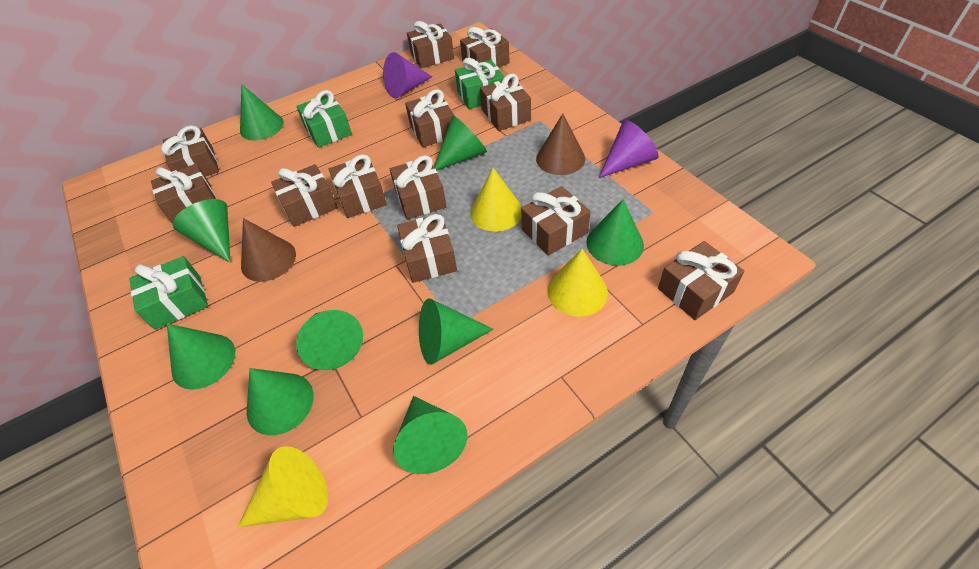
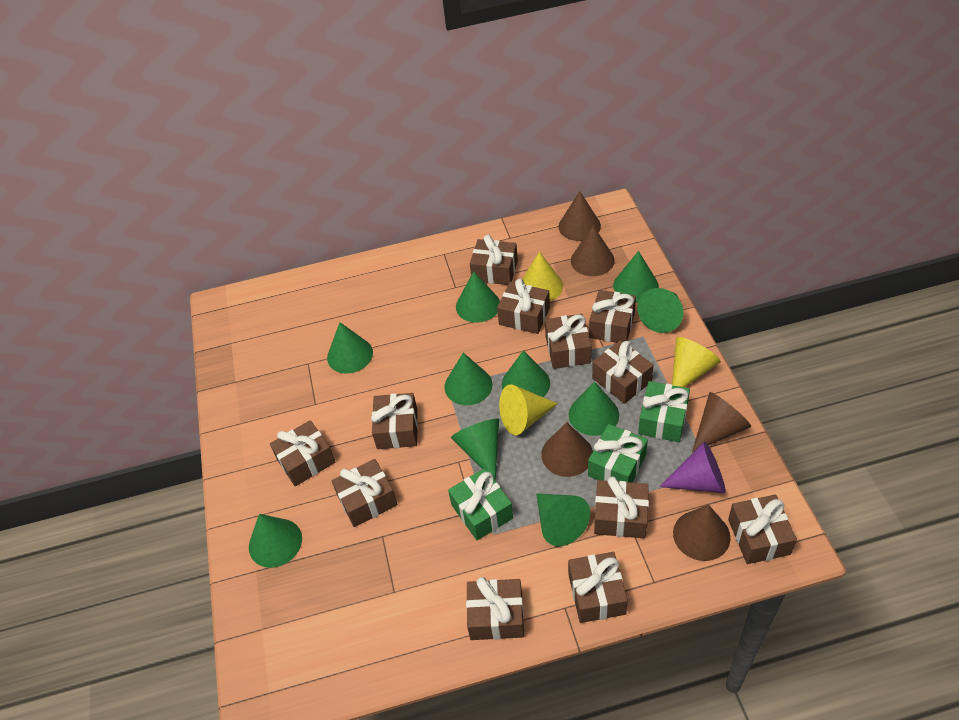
brown cone: 2 -> 5
green cone: 9 -> 10
purple cone: 2 -> 1

